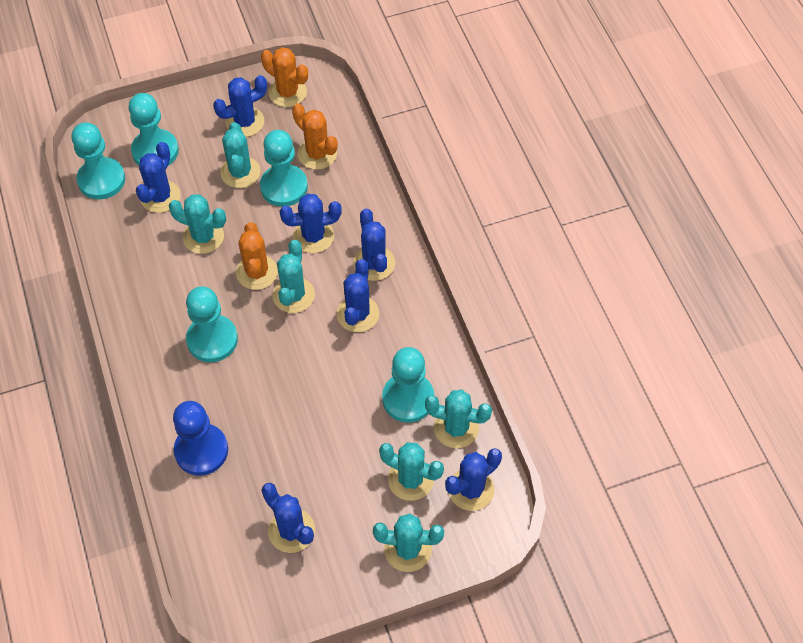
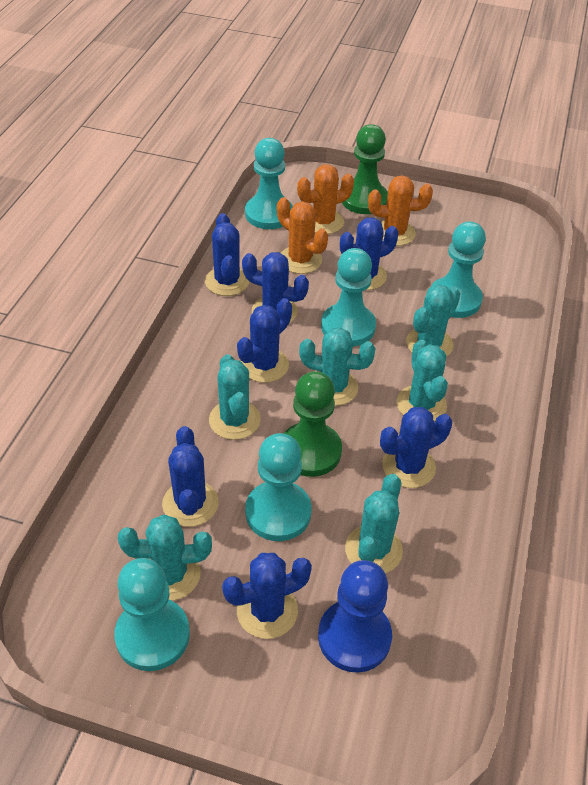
green pawn: 0 -> 2

